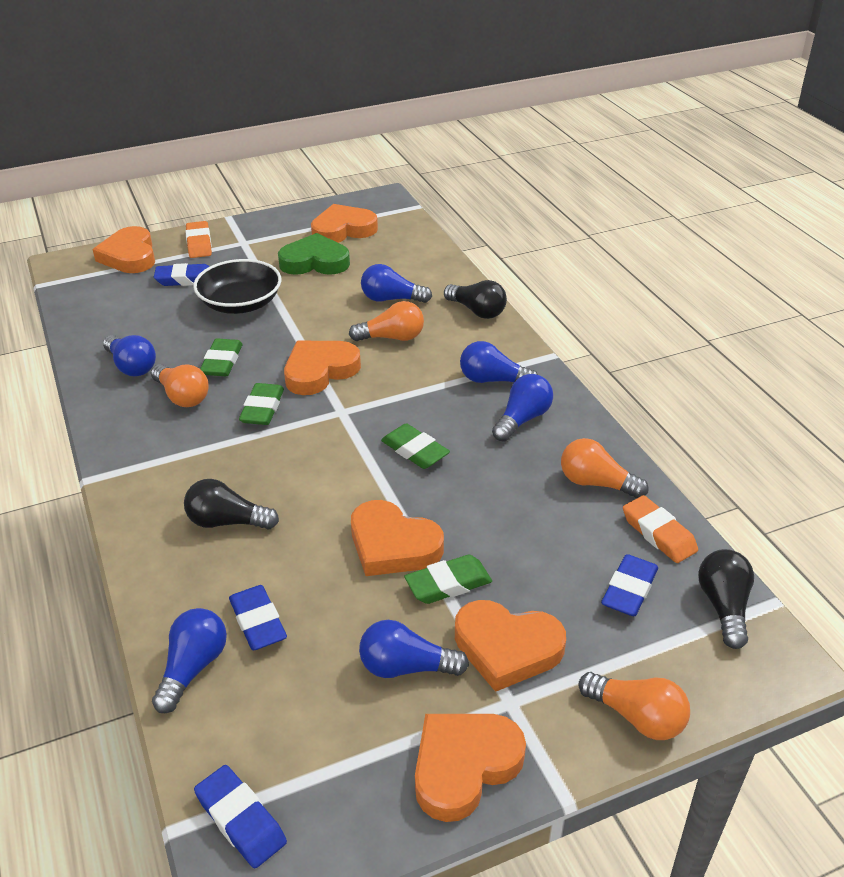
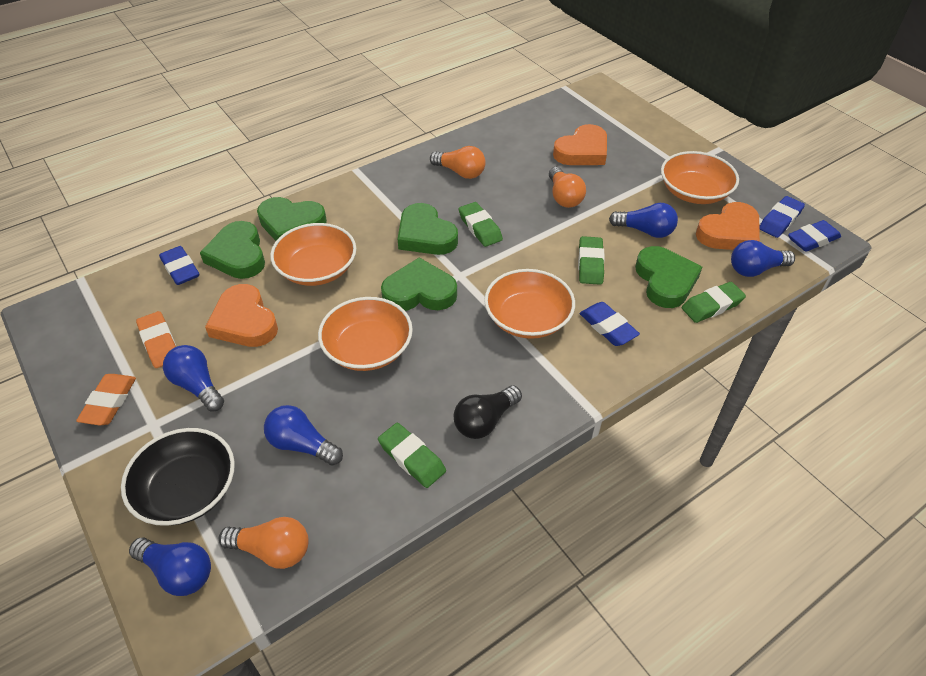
black light bulb: 3 -> 1
blue light bulb: 6 -> 5
green heart: 1 -> 5
orange bowl: 0 -> 4
orange heart: 6 -> 3
orange light bulb: 4 -> 3

